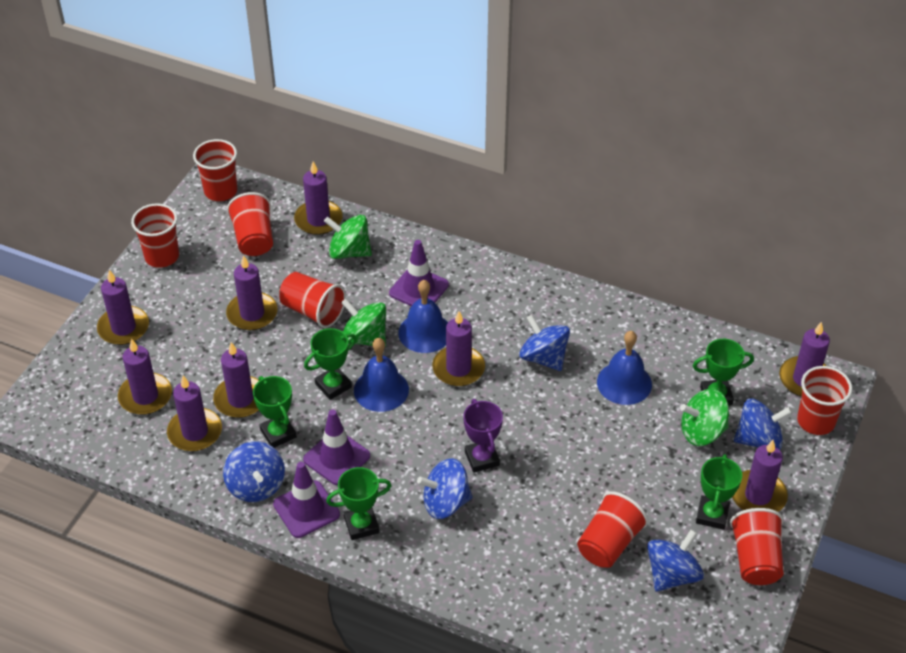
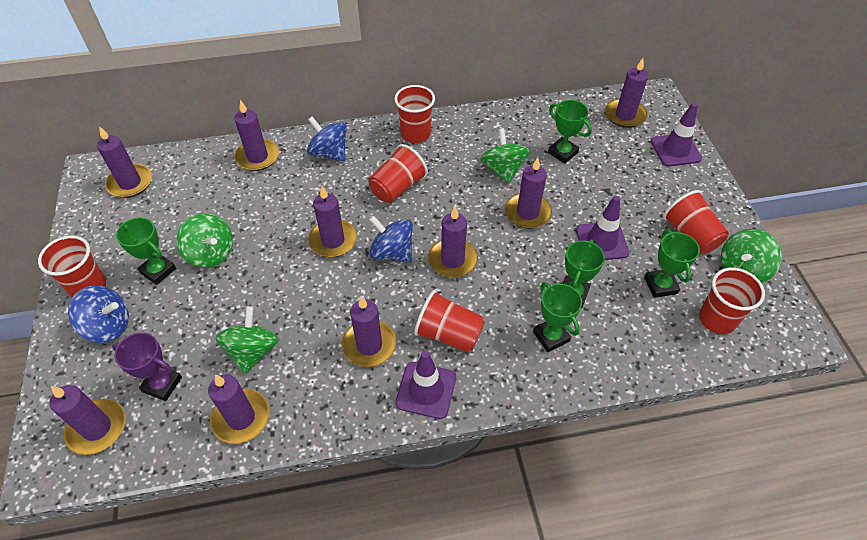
blue bell: 3 -> 0
blue spinning top: 5 -> 3
green spinning top: 3 -> 4
red cup: 7 -> 6

